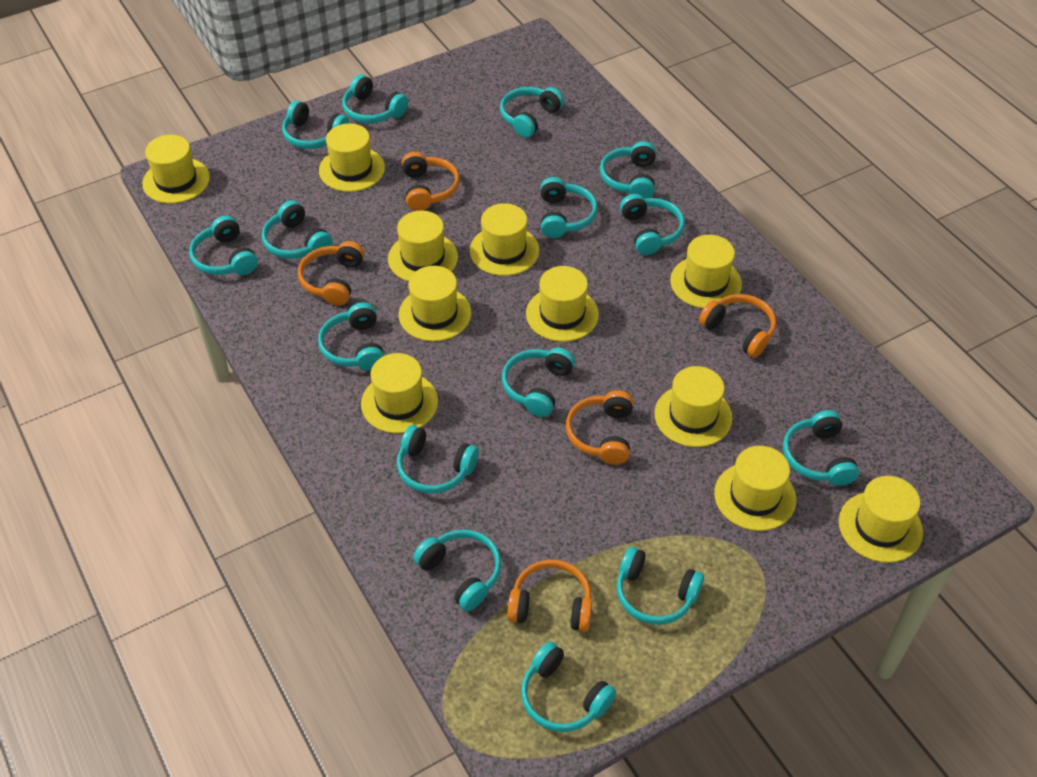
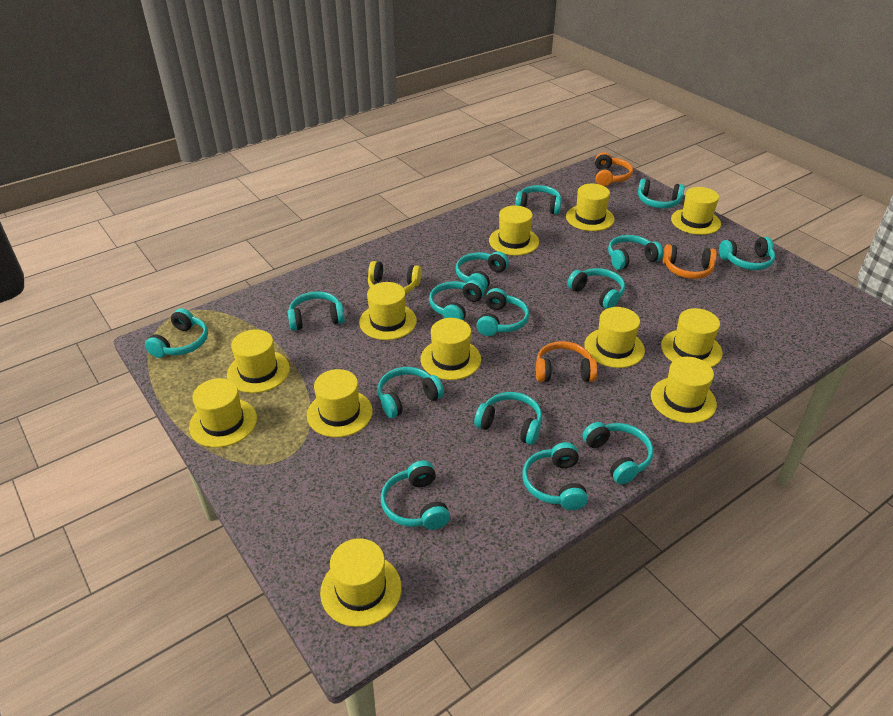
orange headphones: 5 -> 3
yellow hat: 11 -> 12
yellow headphones: 0 -> 1

